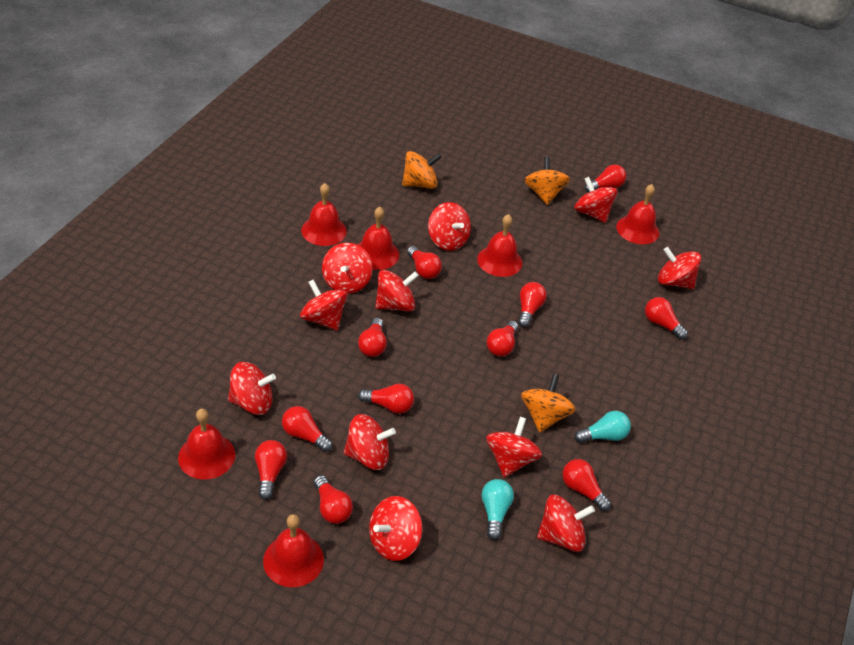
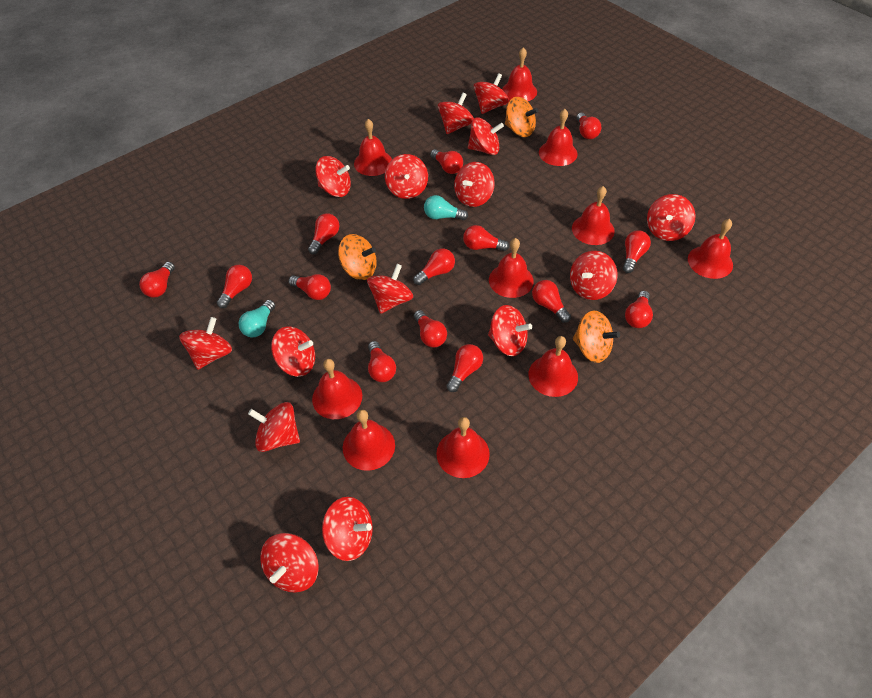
red bell: 6 -> 10
red light bulb: 11 -> 14
red spinning top: 11 -> 15

